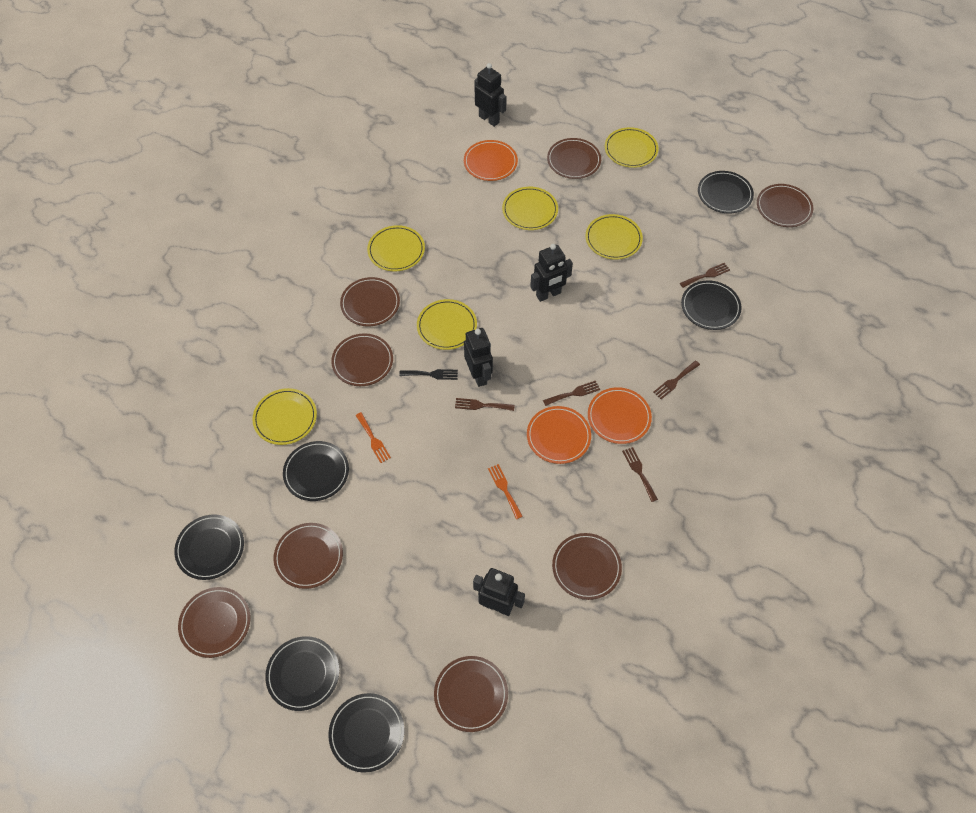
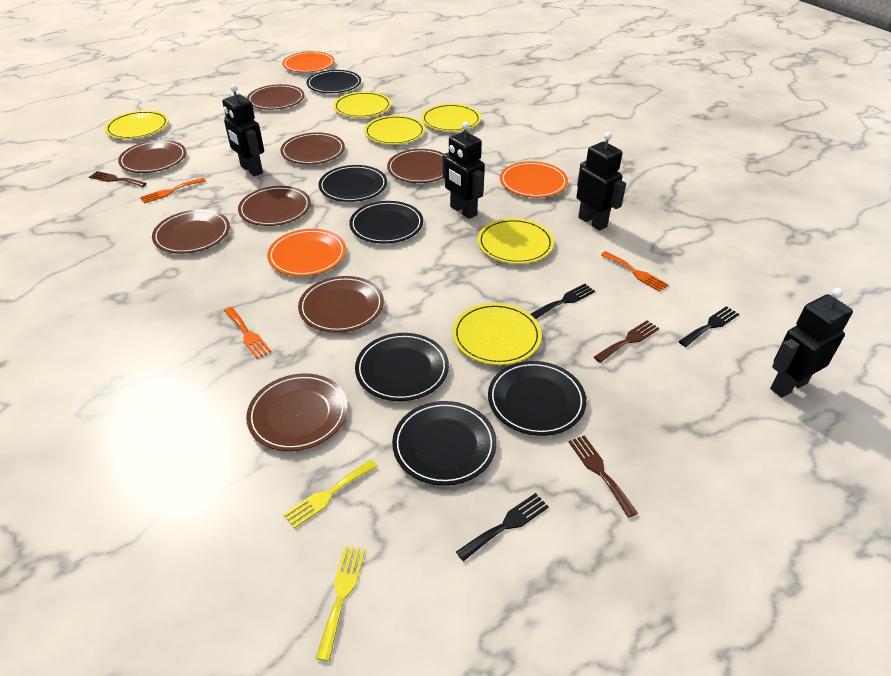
black fork: 1 -> 3
brown fork: 5 -> 3
orange fork: 2 -> 3
yellow fork: 0 -> 2

